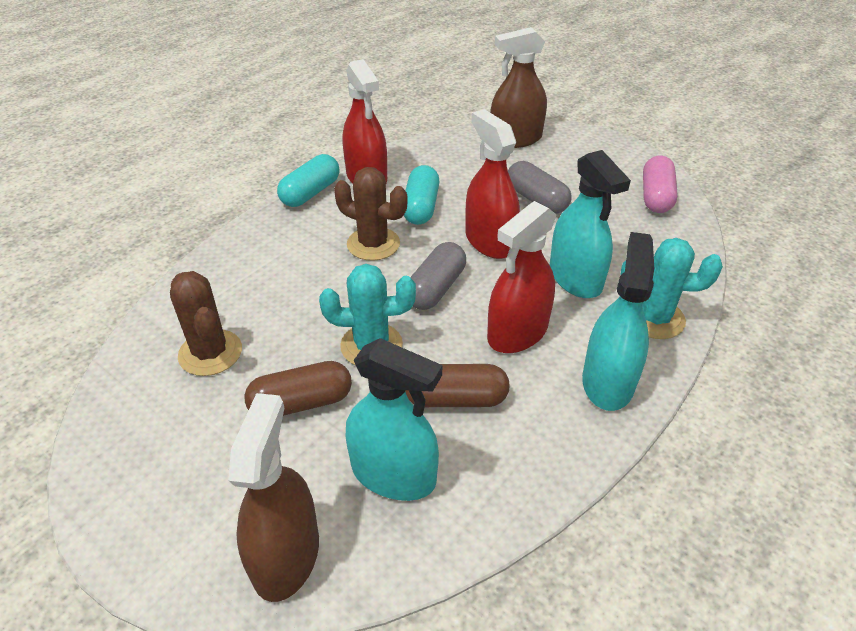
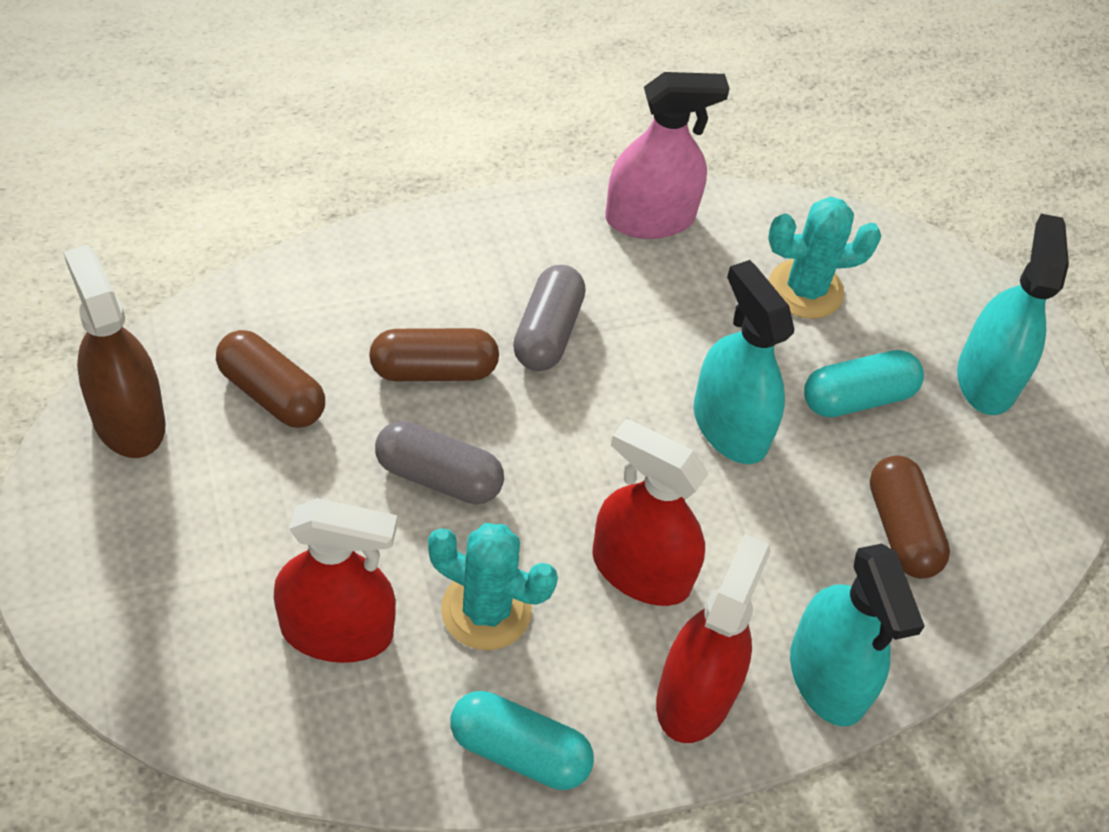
brown cactus: 2 -> 0
brown capsule: 2 -> 3
brown spray bottle: 2 -> 1
pink capsule: 1 -> 0
pink spray bottle: 0 -> 1

